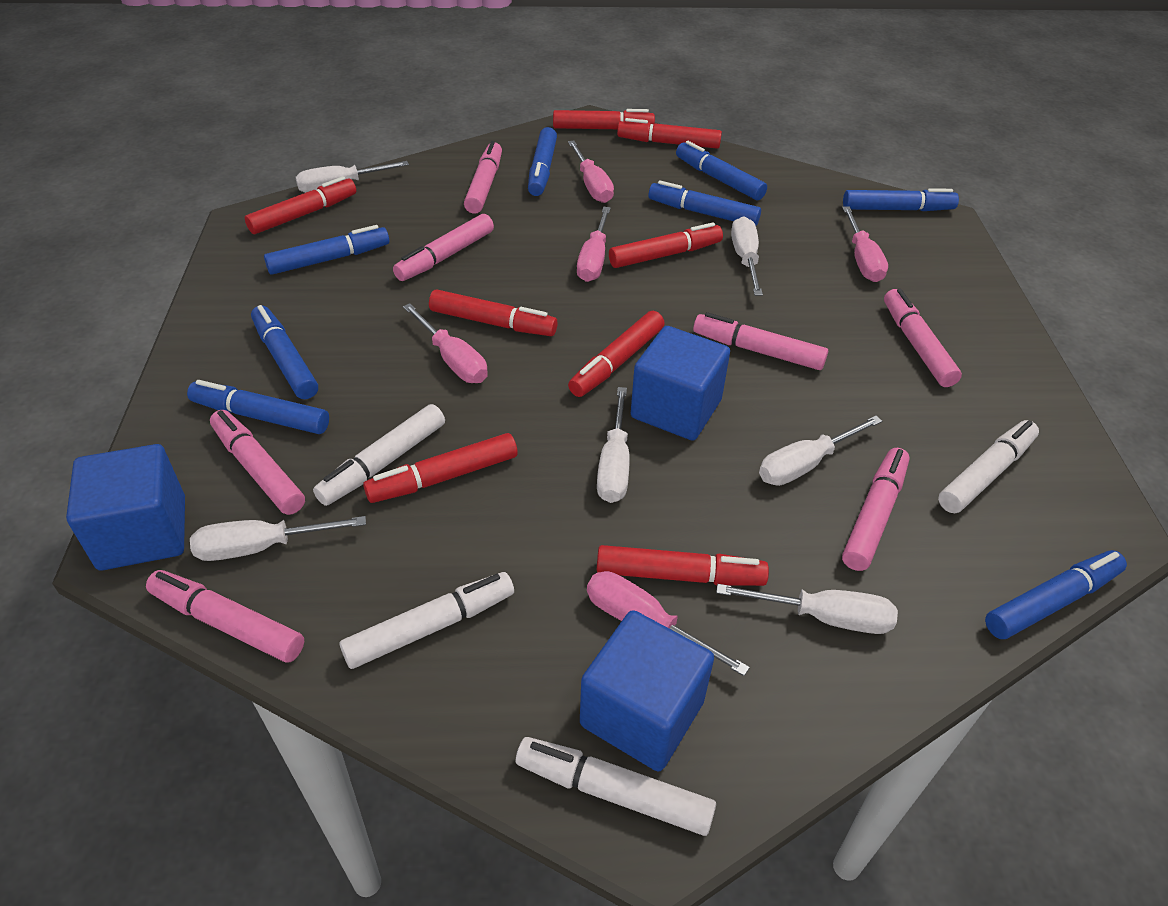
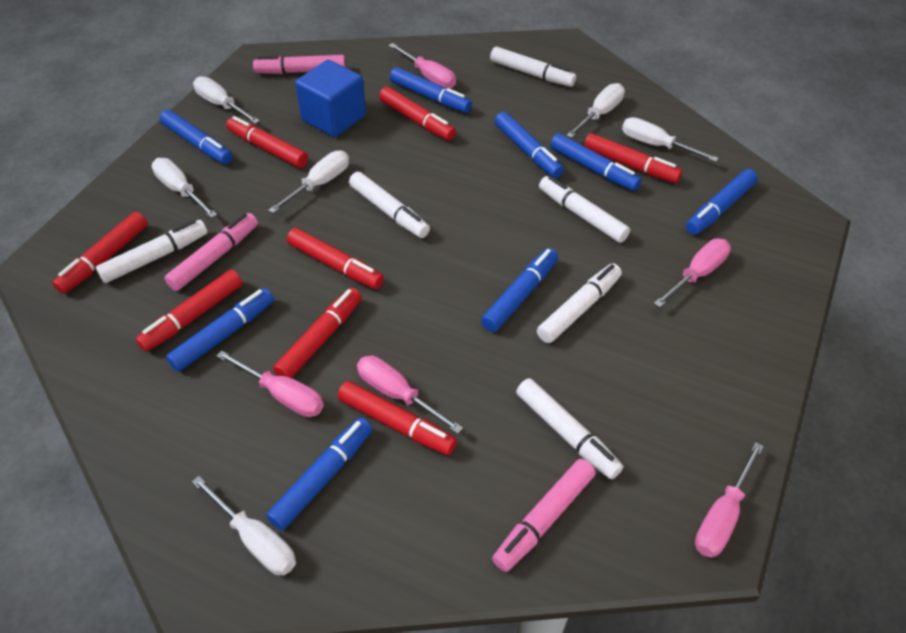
blue cube: 3 -> 1
pink marker: 7 -> 3
white marker: 4 -> 6

